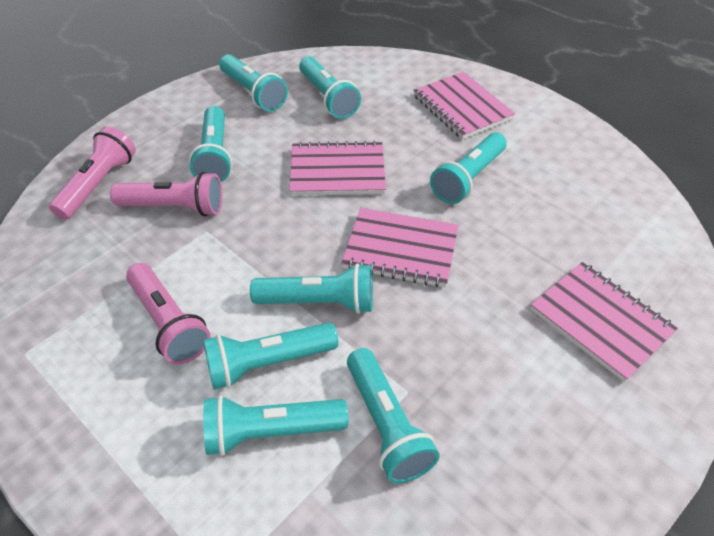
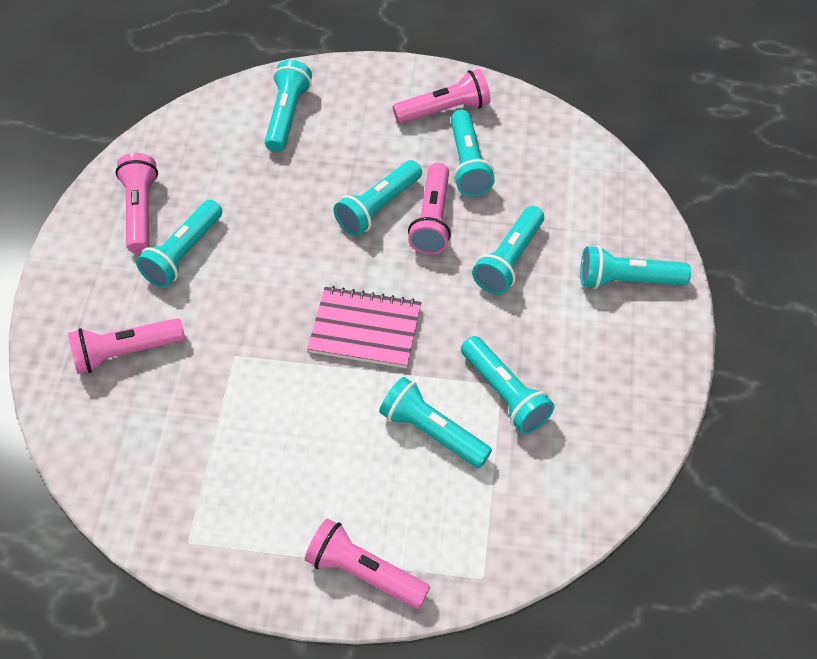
pink flashlight: 3 -> 5
pink notebook: 4 -> 1

